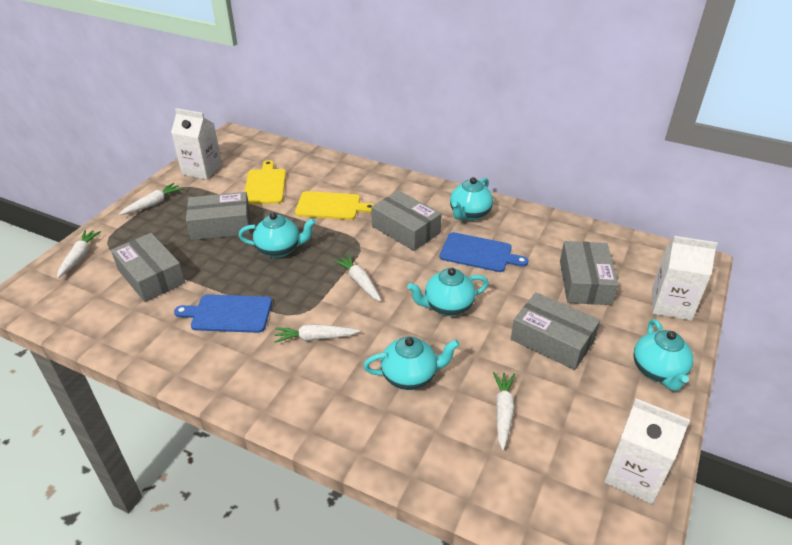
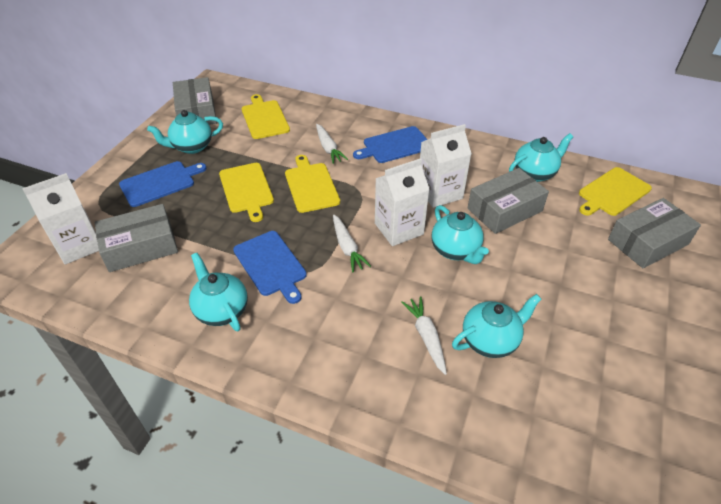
blue cutting board: 2 -> 3
grey box: 5 -> 4
white carrot: 5 -> 3
yellow cutting board: 2 -> 4

